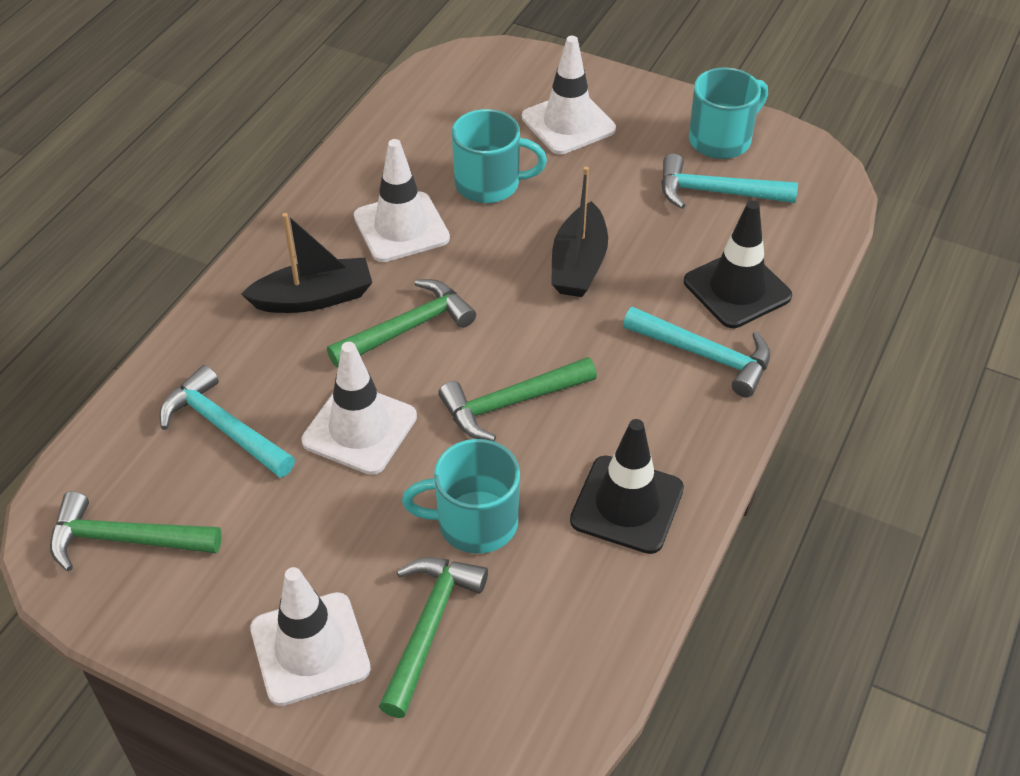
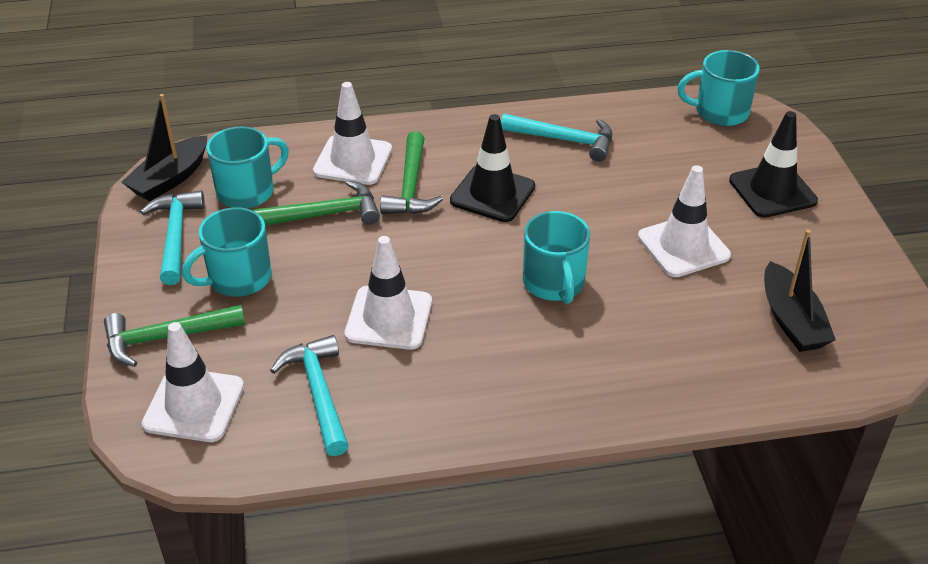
green hammer: 4 -> 3
turquoise mug: 3 -> 4

